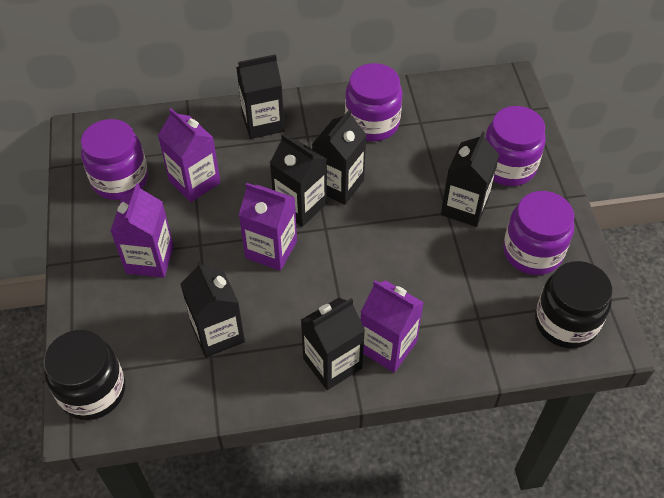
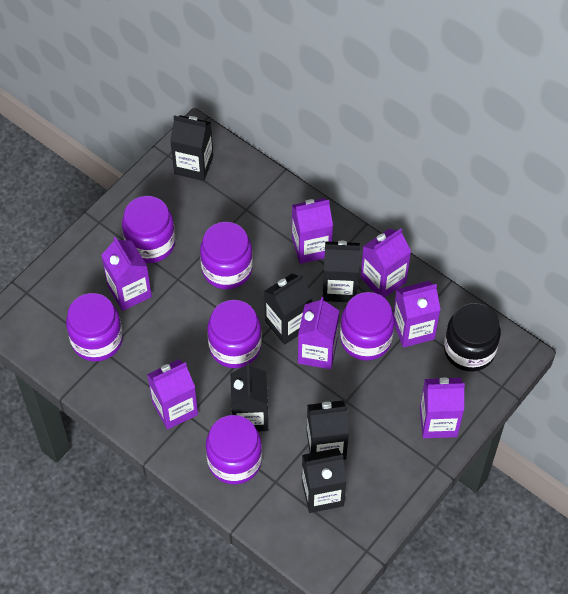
black jar: 2 -> 1
purple carton: 4 -> 7
purple jar: 4 -> 6

